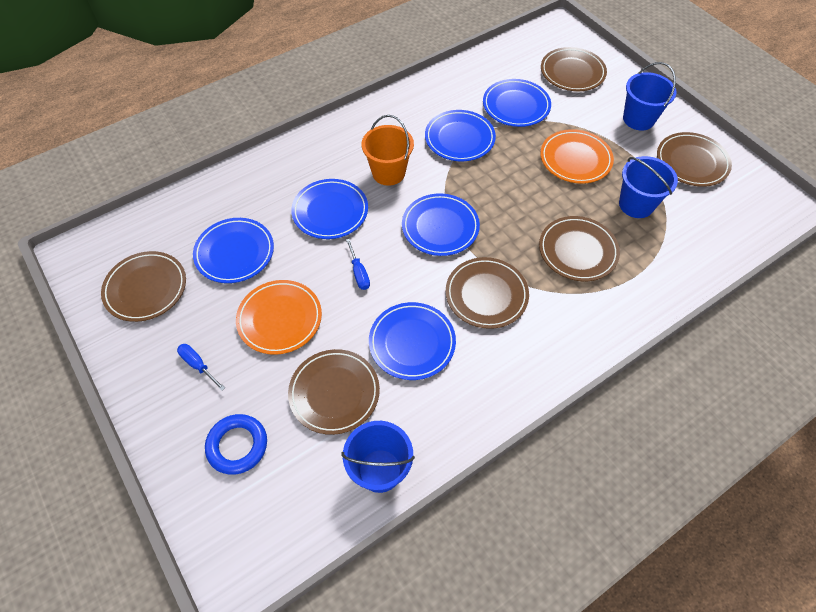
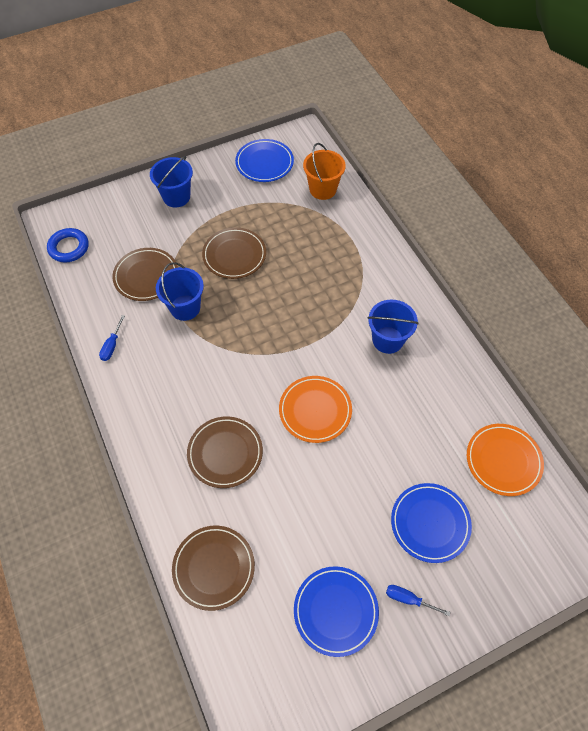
blue plate: 6 -> 3
brown plate: 6 -> 4

